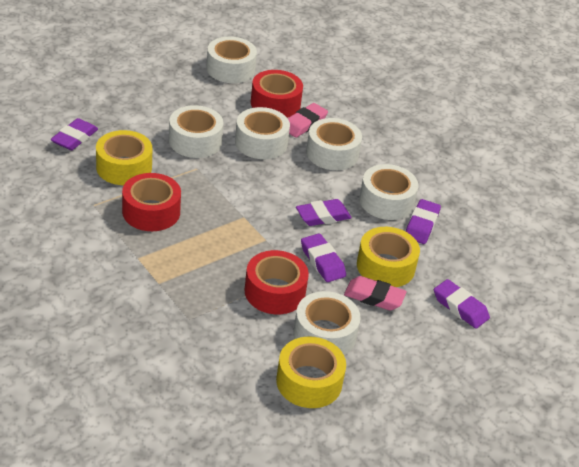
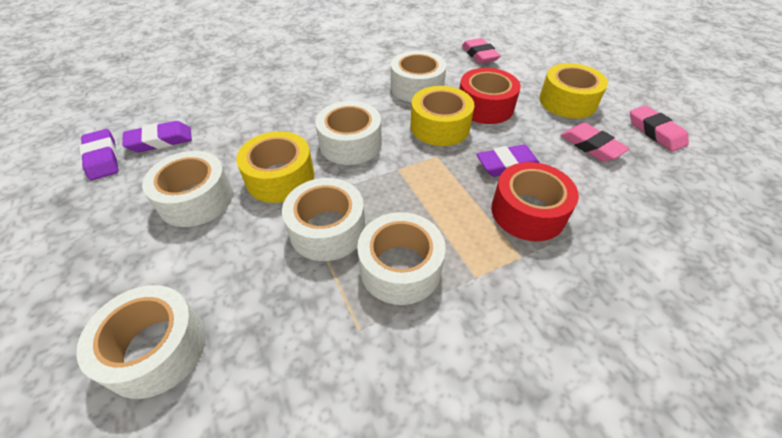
pink eraser: 2 -> 3
purple eraser: 5 -> 3
red tape: 3 -> 2

